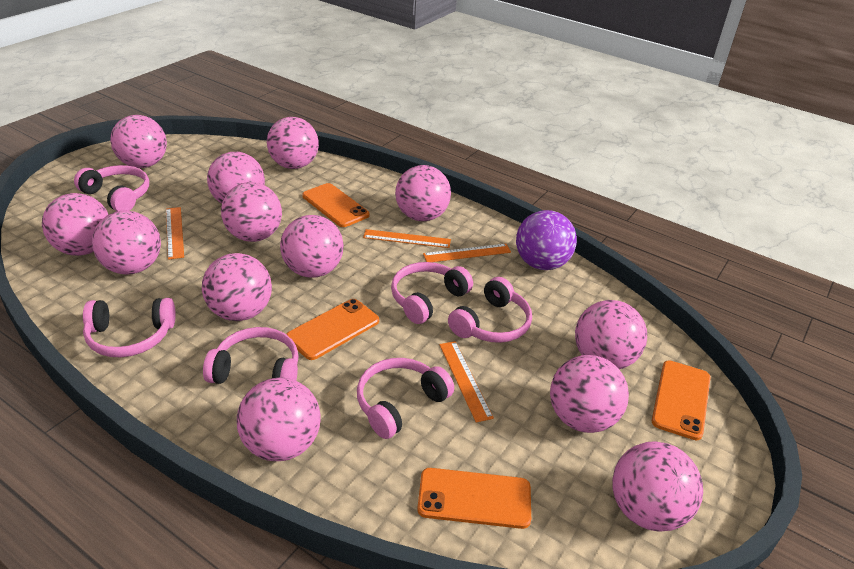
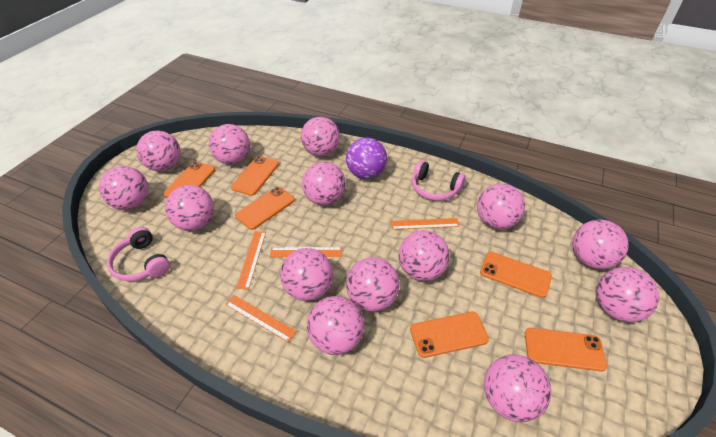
orange phone: 4 -> 6
pink ball: 13 -> 14
pink headphones: 6 -> 2

